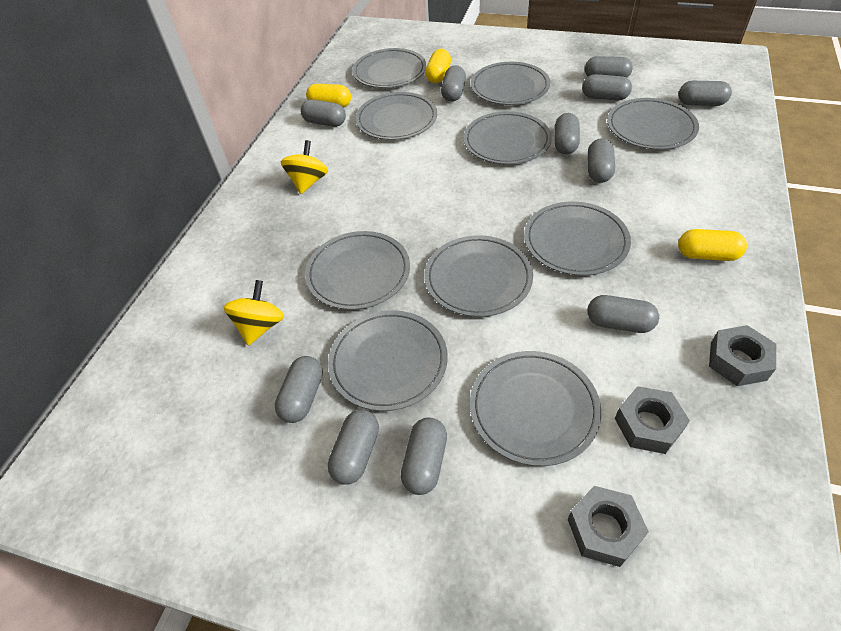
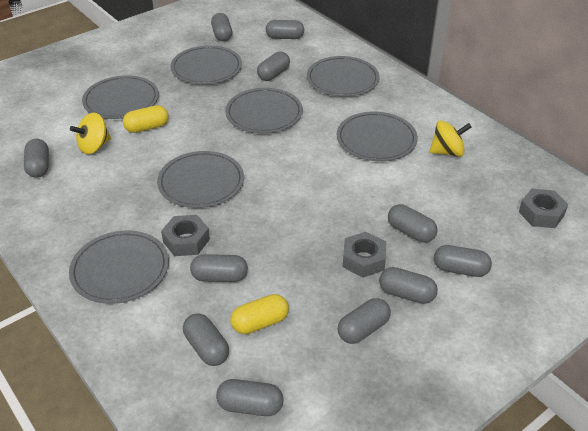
grey plate: 10 -> 7
yellow capsule: 3 -> 2

